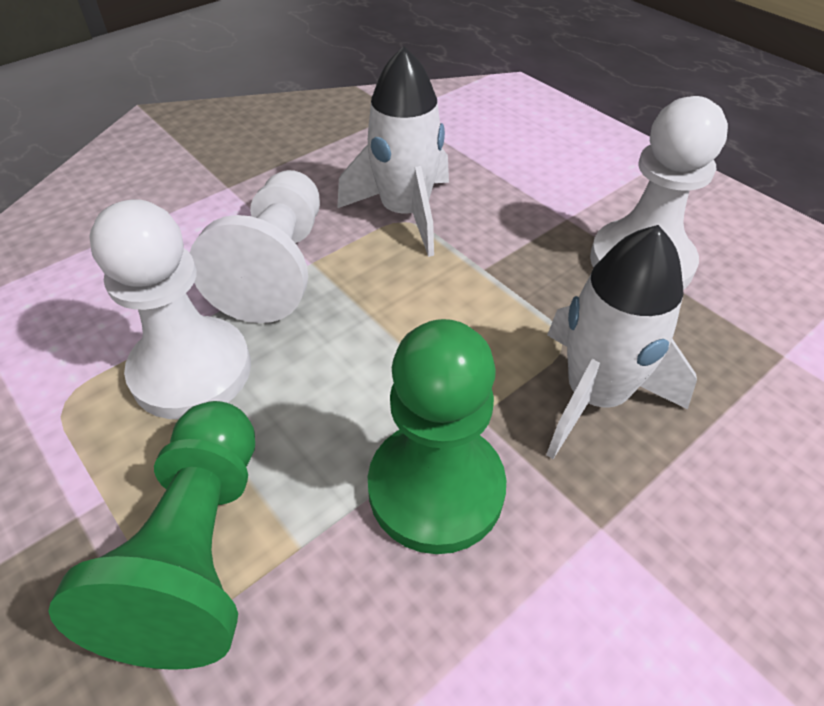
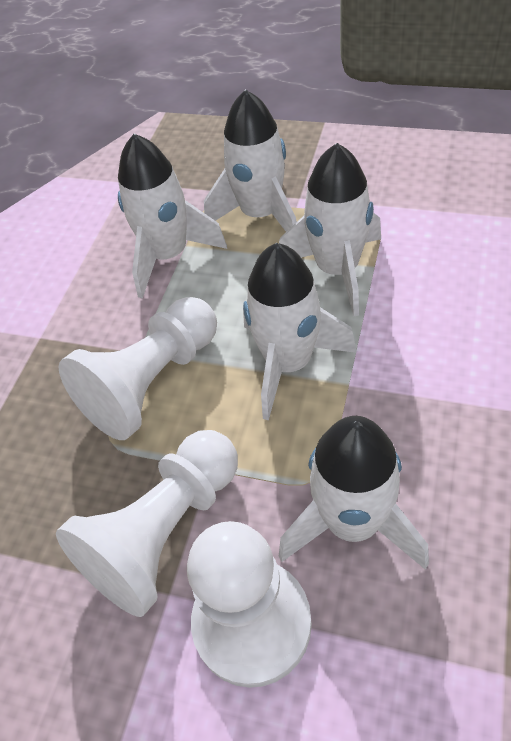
green pawn: 2 -> 0
white rocket: 2 -> 5

